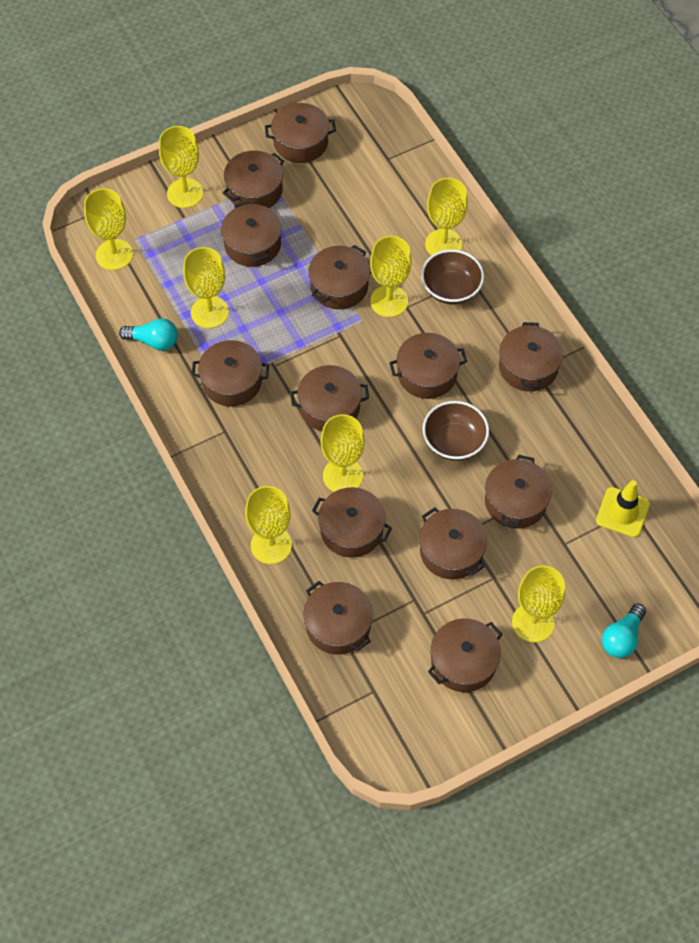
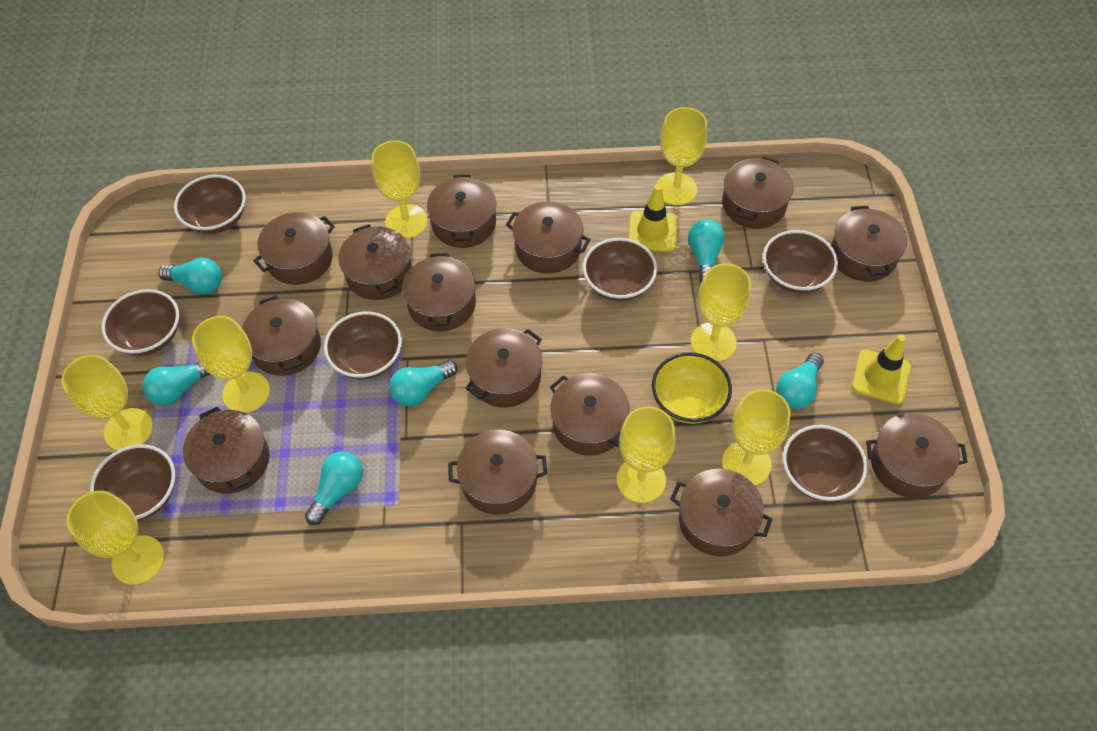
brown bowl: 2 -> 7
brown pot: 13 -> 14
turquoise light bulb: 2 -> 6
yellow bowl: 0 -> 1
yellow traffic cone: 1 -> 2

